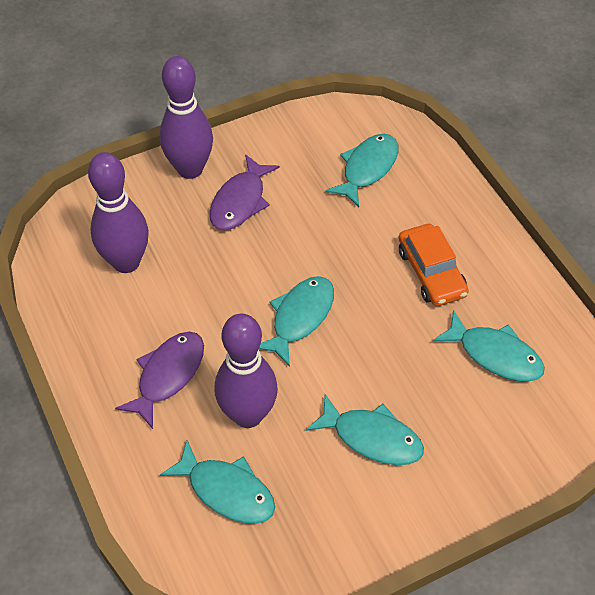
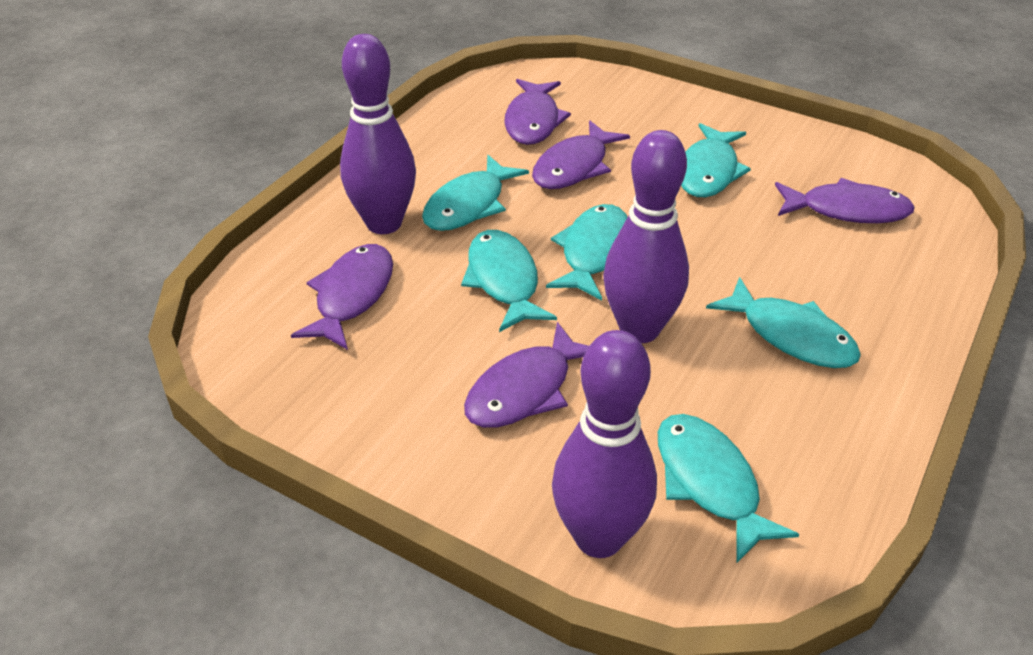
orange car: 1 -> 0
purple fish: 2 -> 5
turquoise fish: 5 -> 6

